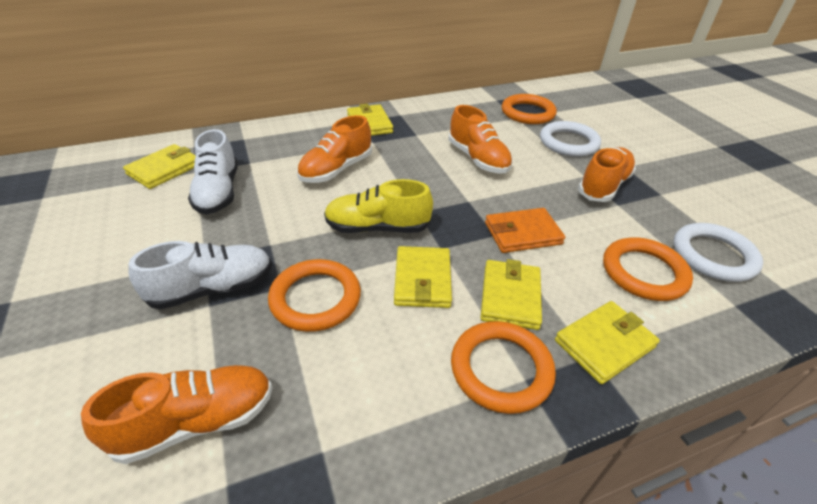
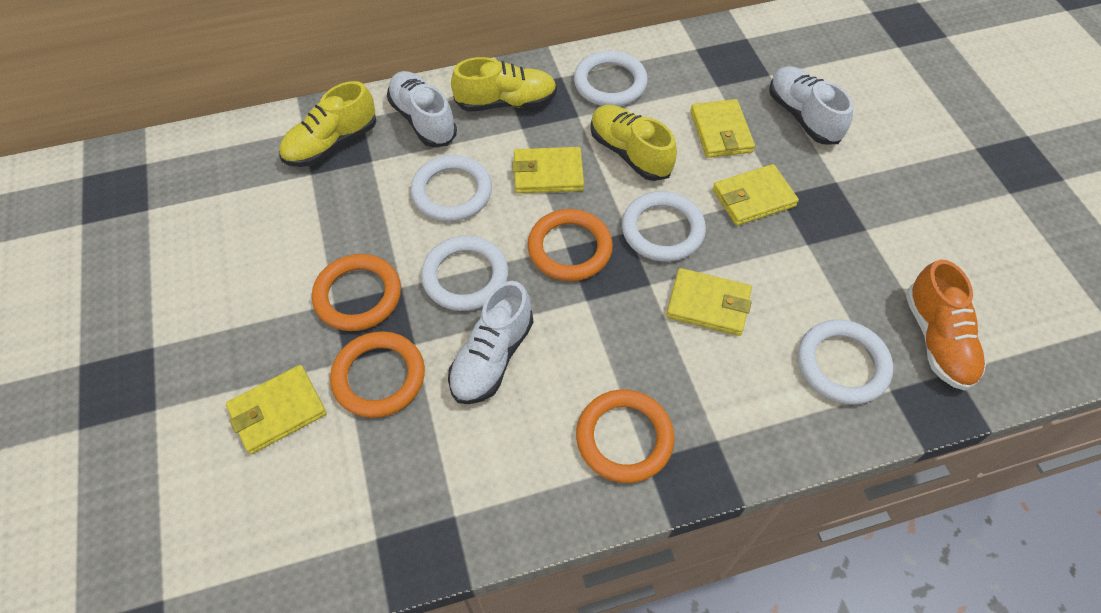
orange shoe: 4 -> 1
orange wallet: 1 -> 0
white ring: 2 -> 5
white shoe: 2 -> 3
yellow shoe: 1 -> 3

